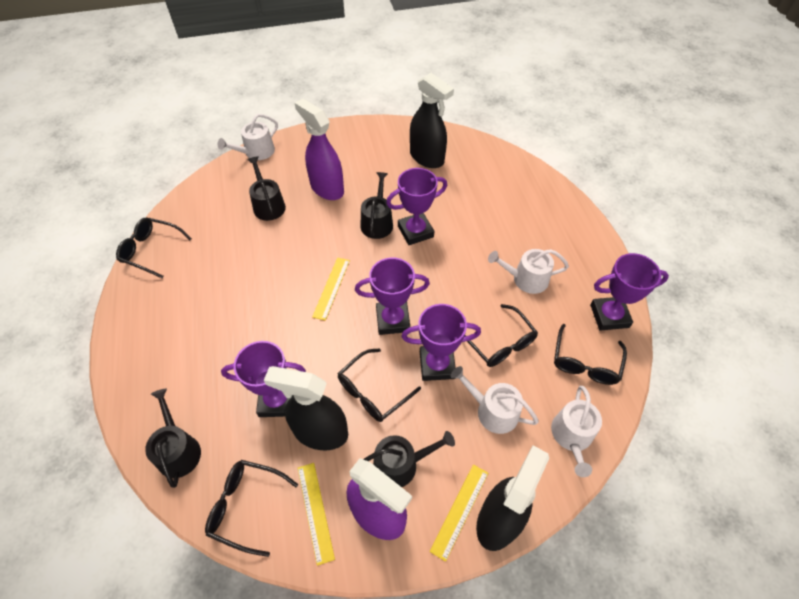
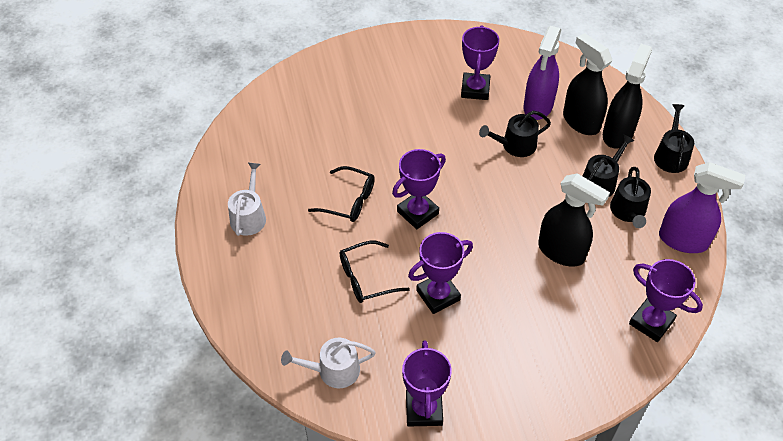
black glasses: 5 -> 2
white watering can: 4 -> 2
yellow ruler: 3 -> 0

